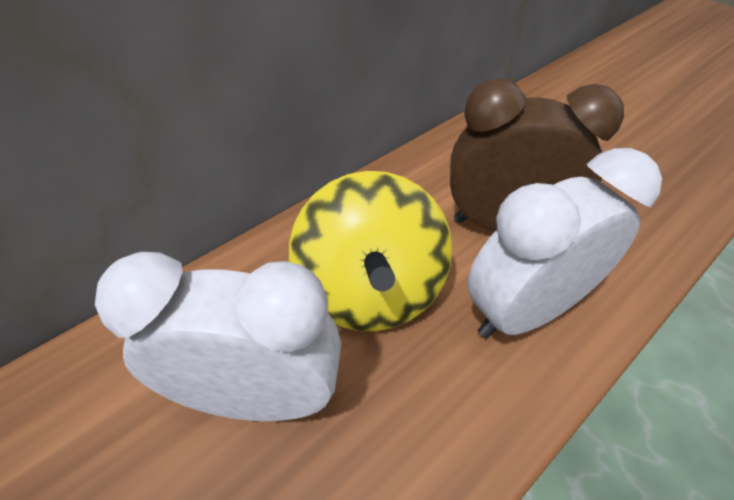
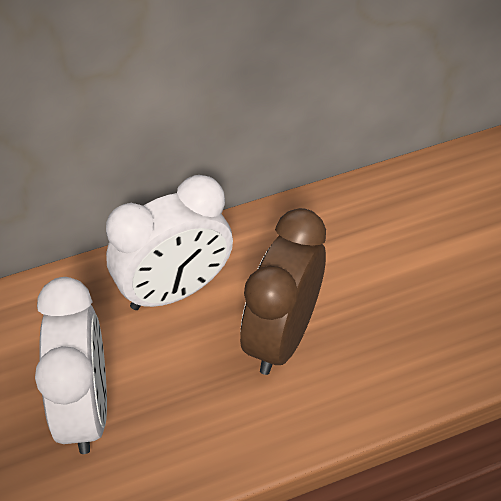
yellow spinning top: 1 -> 0

